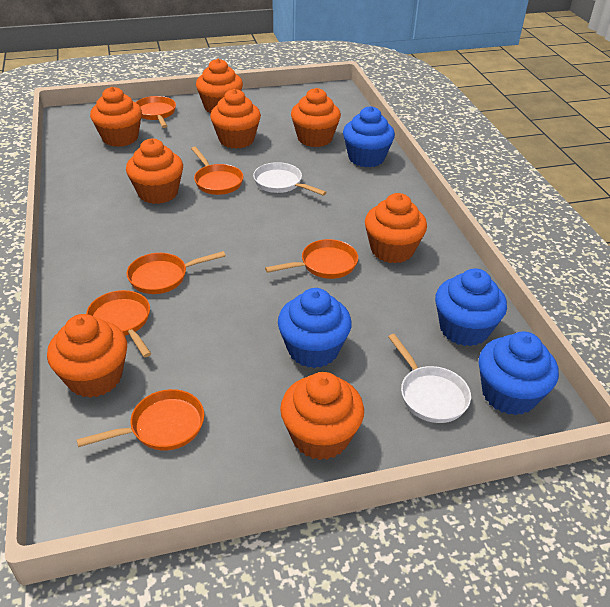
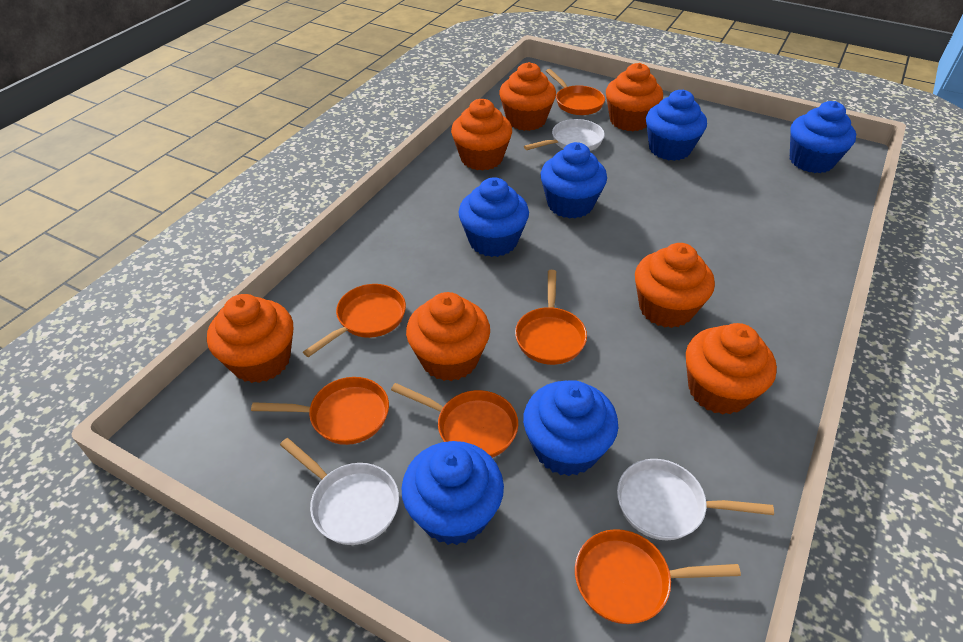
blue cupcake: 4 -> 6
orange cupcake: 8 -> 7
white pan: 2 -> 3

